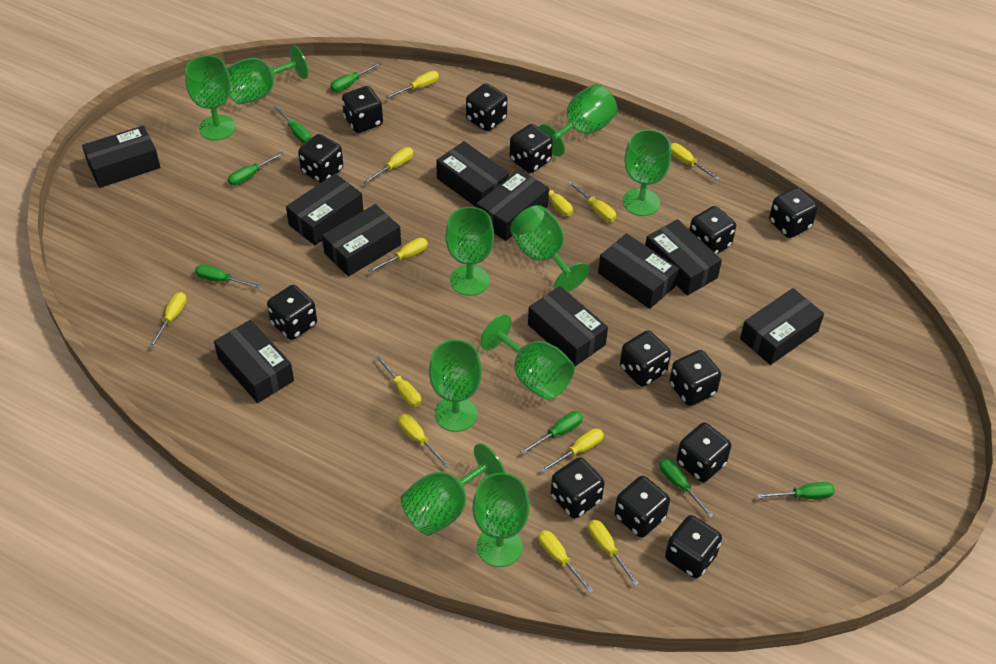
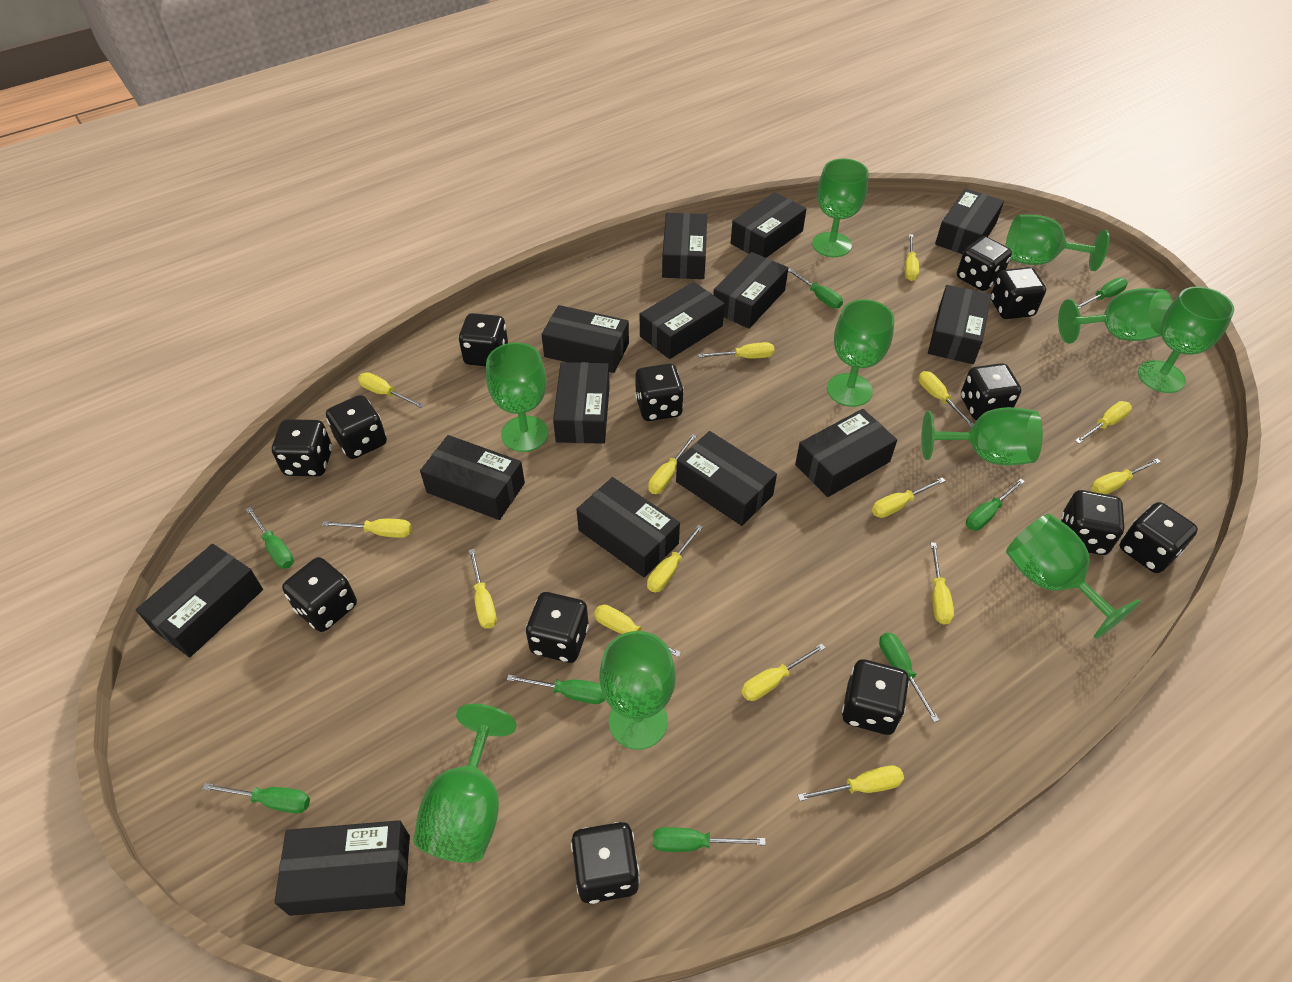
black box: 10 -> 14
green screwdriver: 7 -> 8
yellow screwdriver: 12 -> 15

